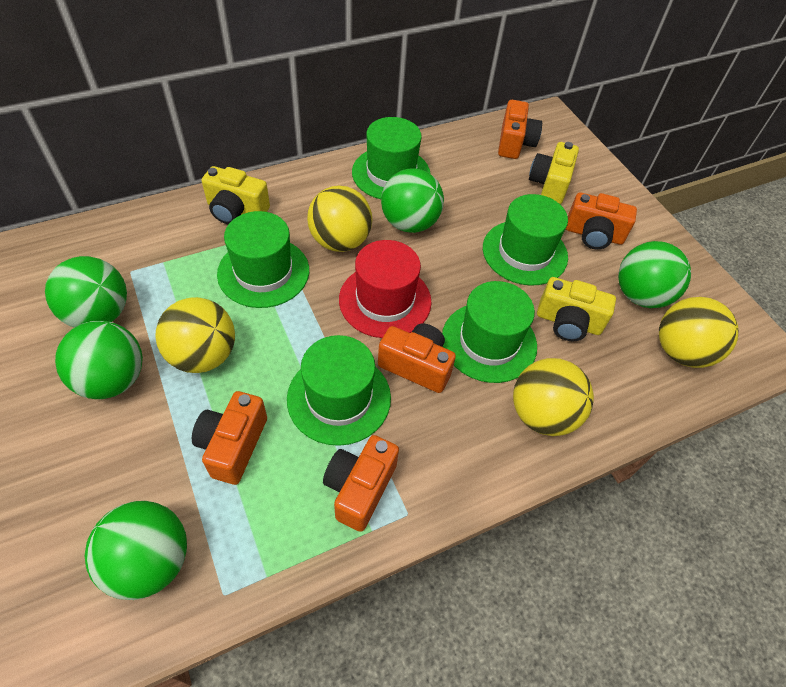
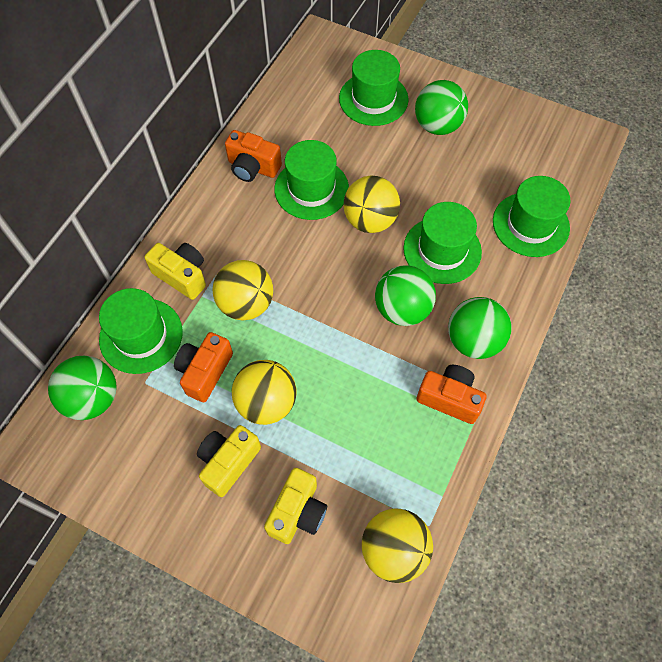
green ball: 5 -> 4
orange camera: 5 -> 3
red hat: 1 -> 0

